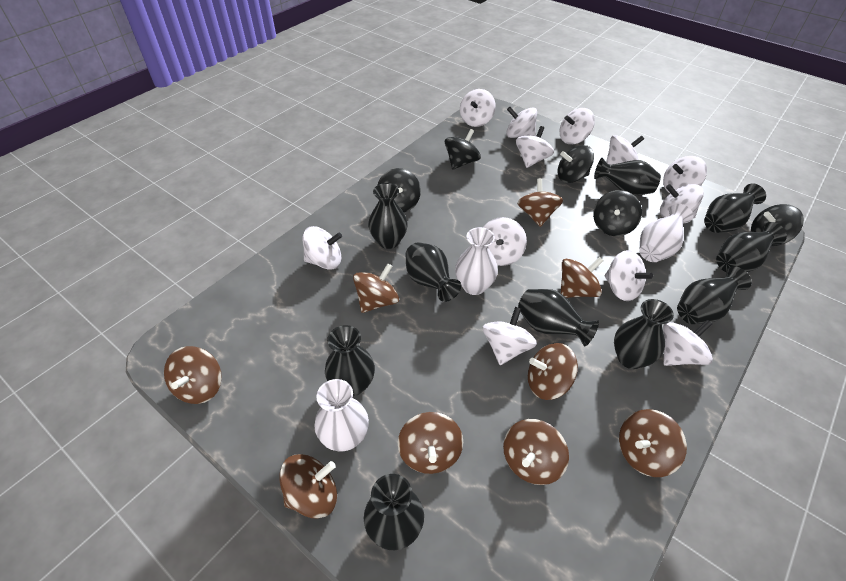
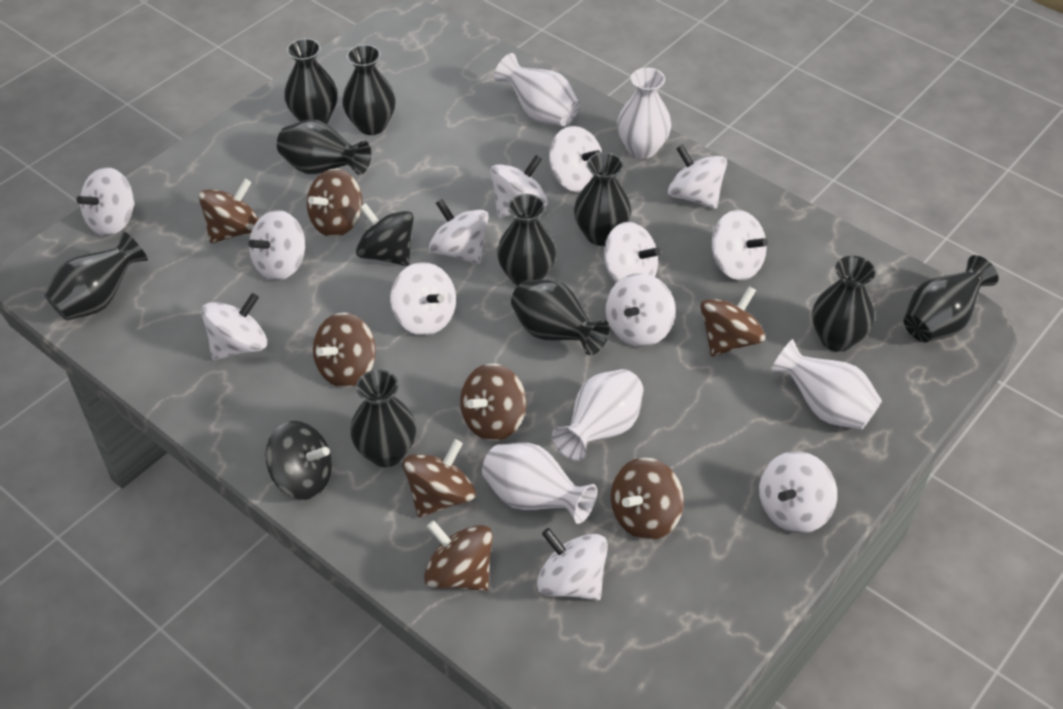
black spinning top: 5 -> 2
brown spinning top: 9 -> 8
white spinning top: 12 -> 13
white vase: 3 -> 5

